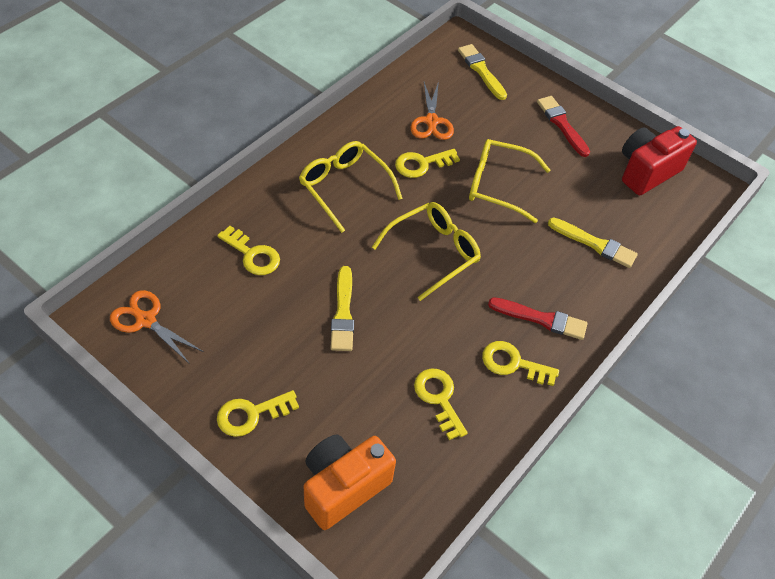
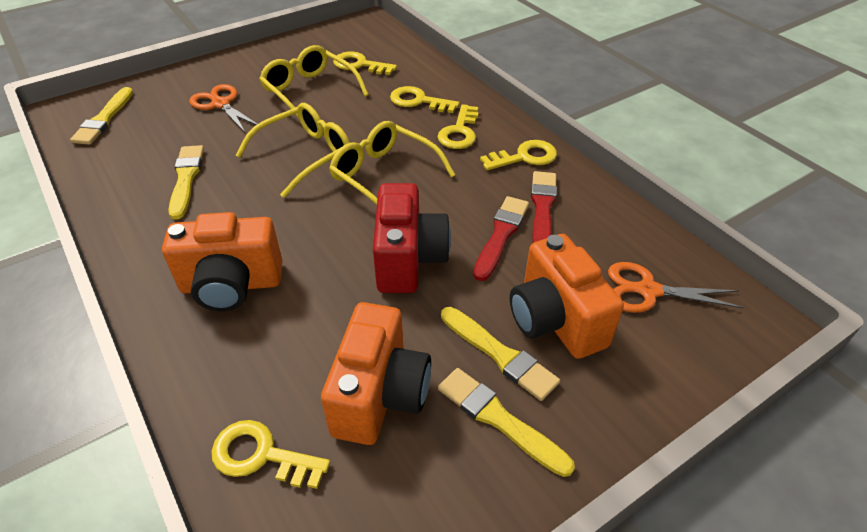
orange camera: 1 -> 3
yellow brush: 3 -> 4

